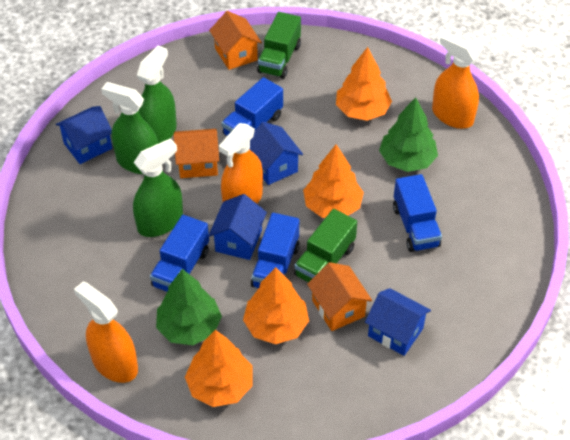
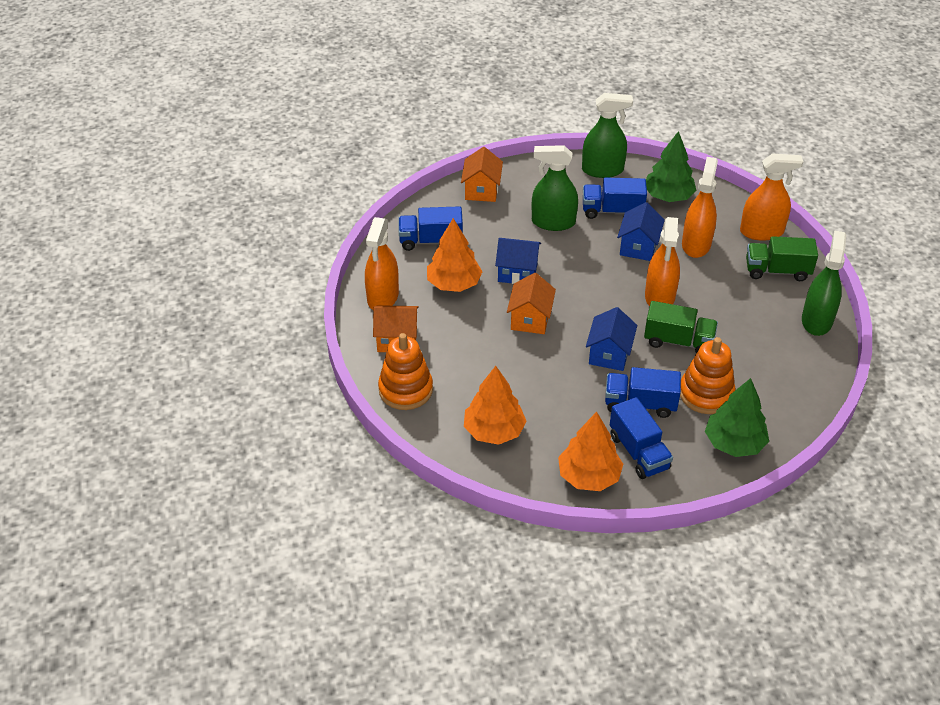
blue house: 4 -> 3
orange spray bottle: 3 -> 4
orange stacking toy: 0 -> 2
orange tree: 4 -> 3

